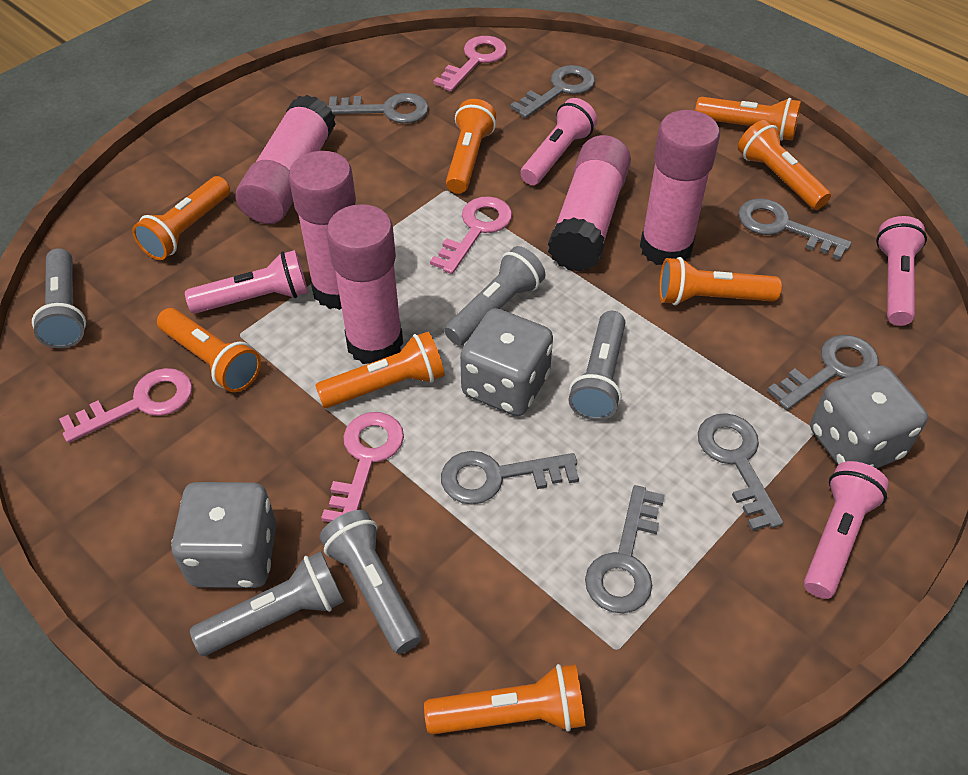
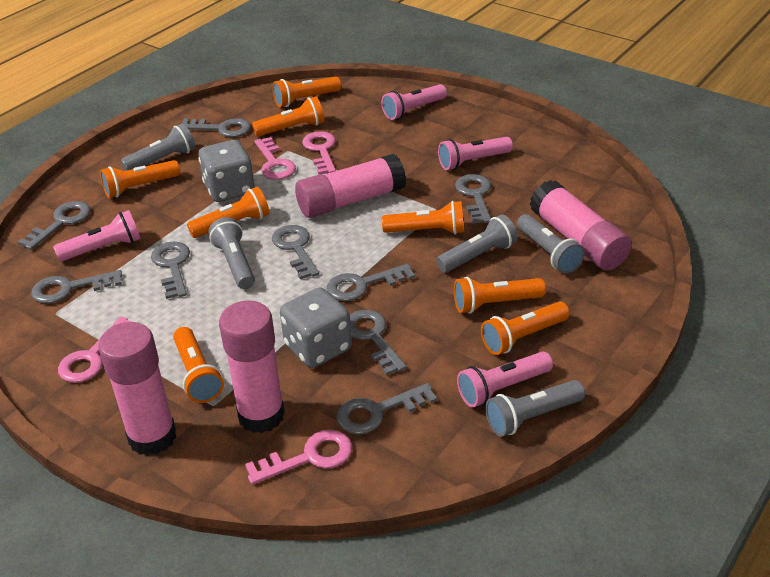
grey dice: 3 -> 2
grey key: 7 -> 9
pink glue stick: 5 -> 4

